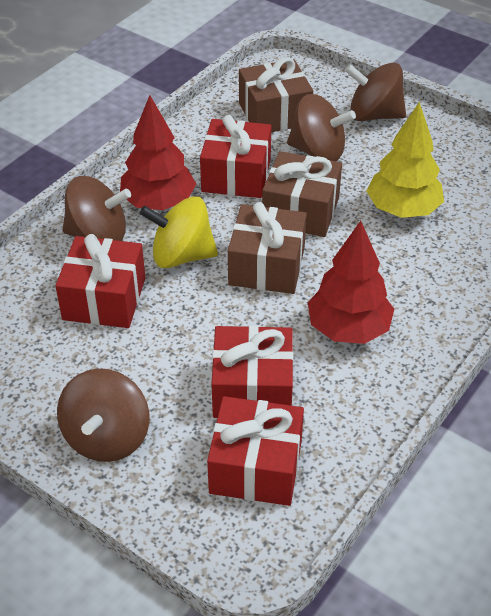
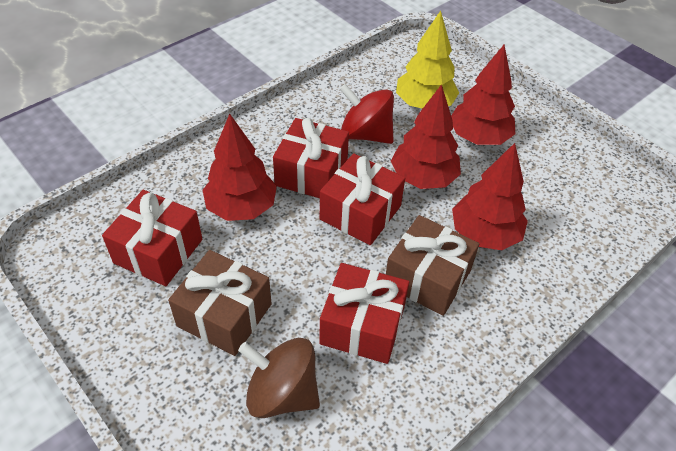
brown gift: 3 -> 2
brown spinning top: 4 -> 1
red spinning top: 0 -> 1
red tree: 2 -> 4
yellow spinning top: 1 -> 0

